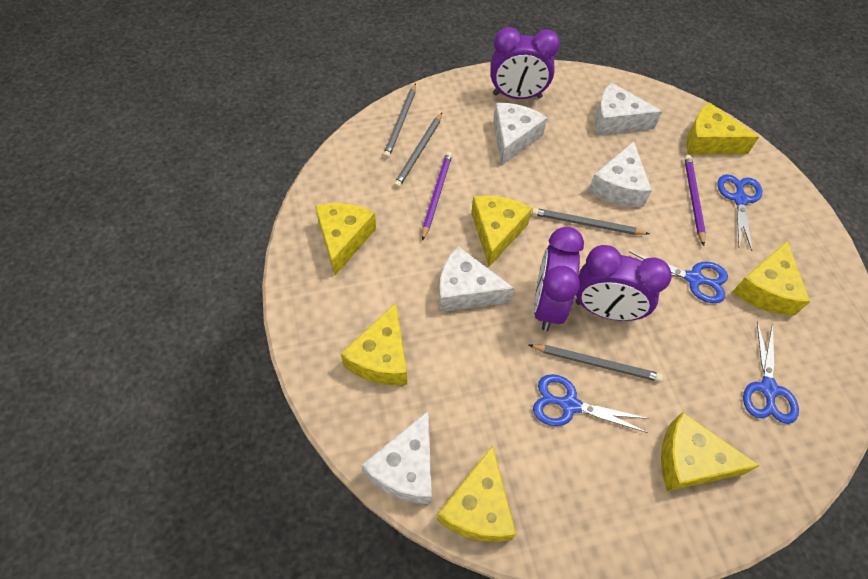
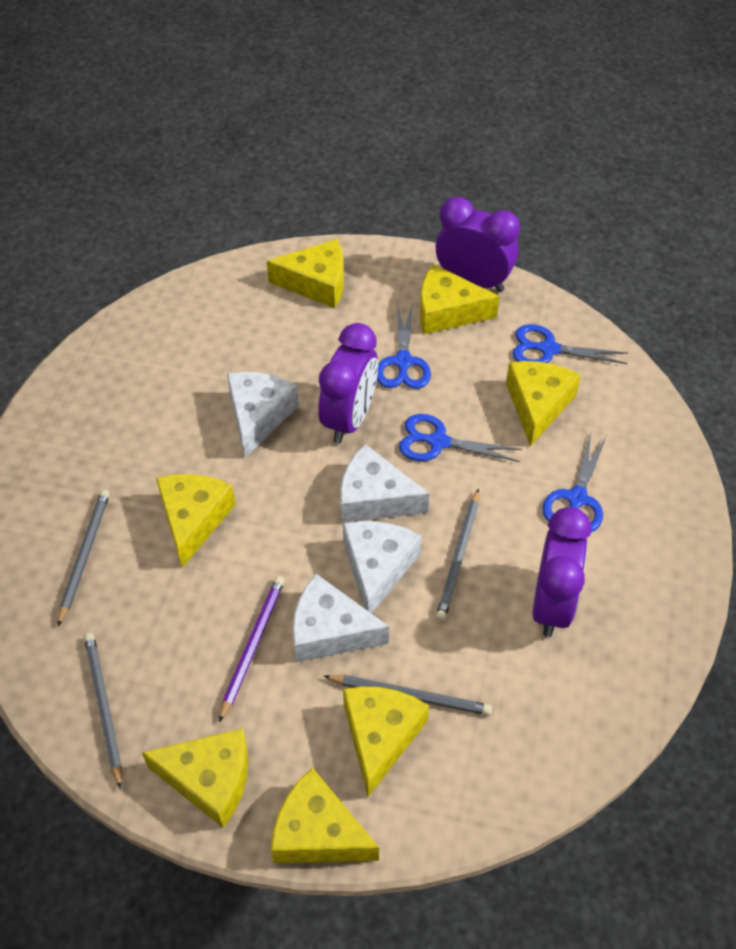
purple pencil: 2 -> 1
white cheese: 5 -> 4

